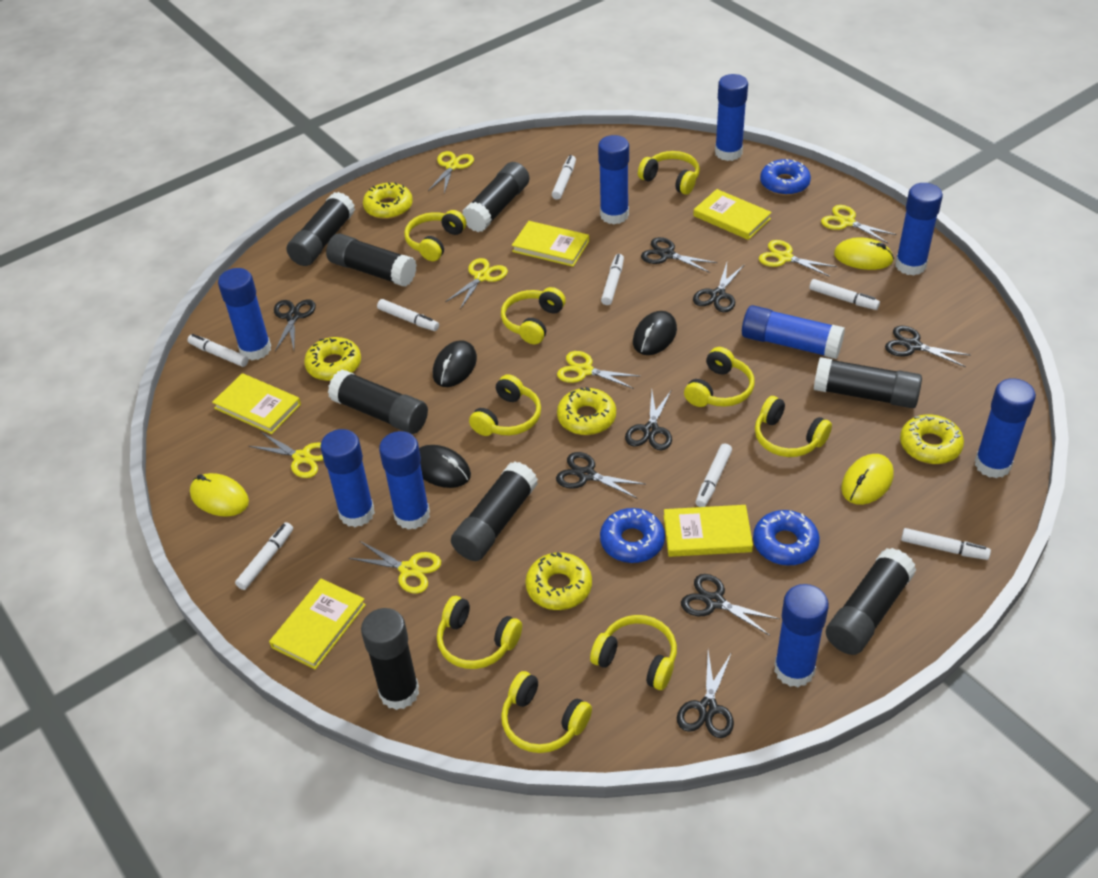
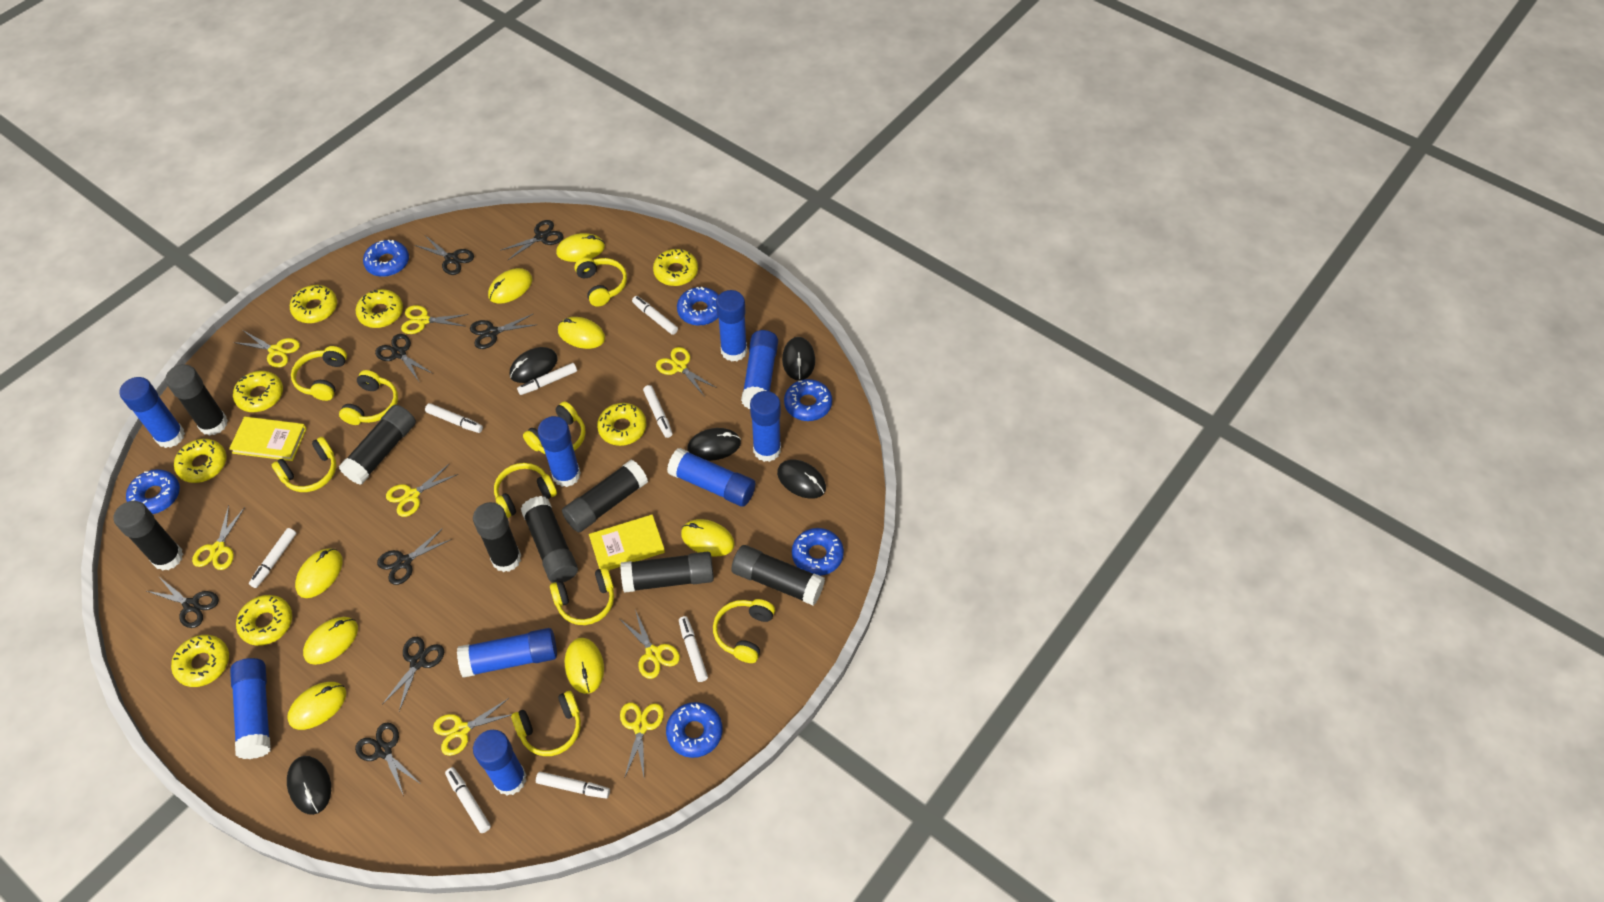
black mouse: 3 -> 5
blue donut: 3 -> 6
yellow book: 5 -> 2
yellow donut: 5 -> 8
yellow mouse: 3 -> 8
yellow scissors: 7 -> 8

